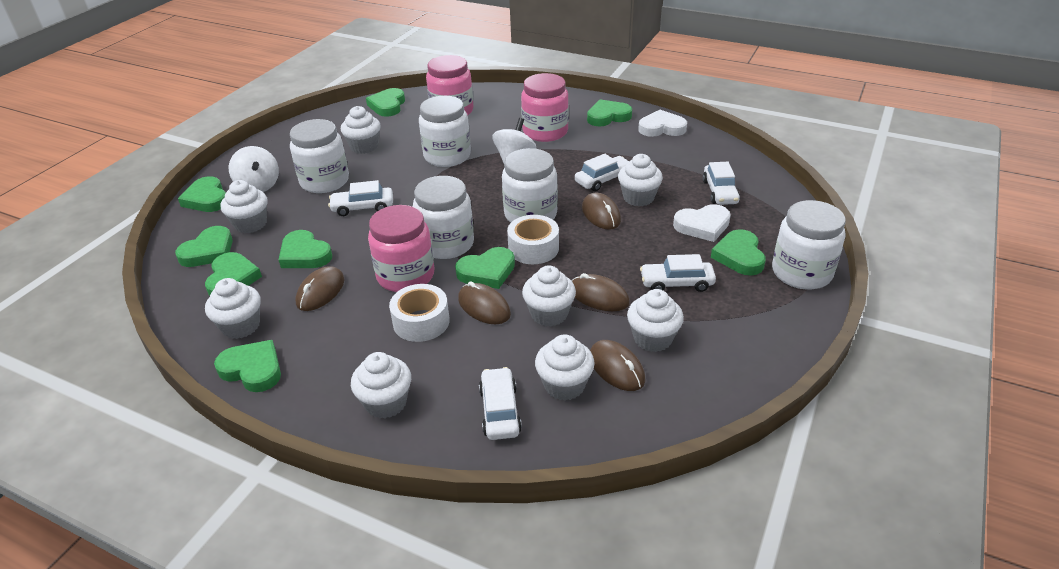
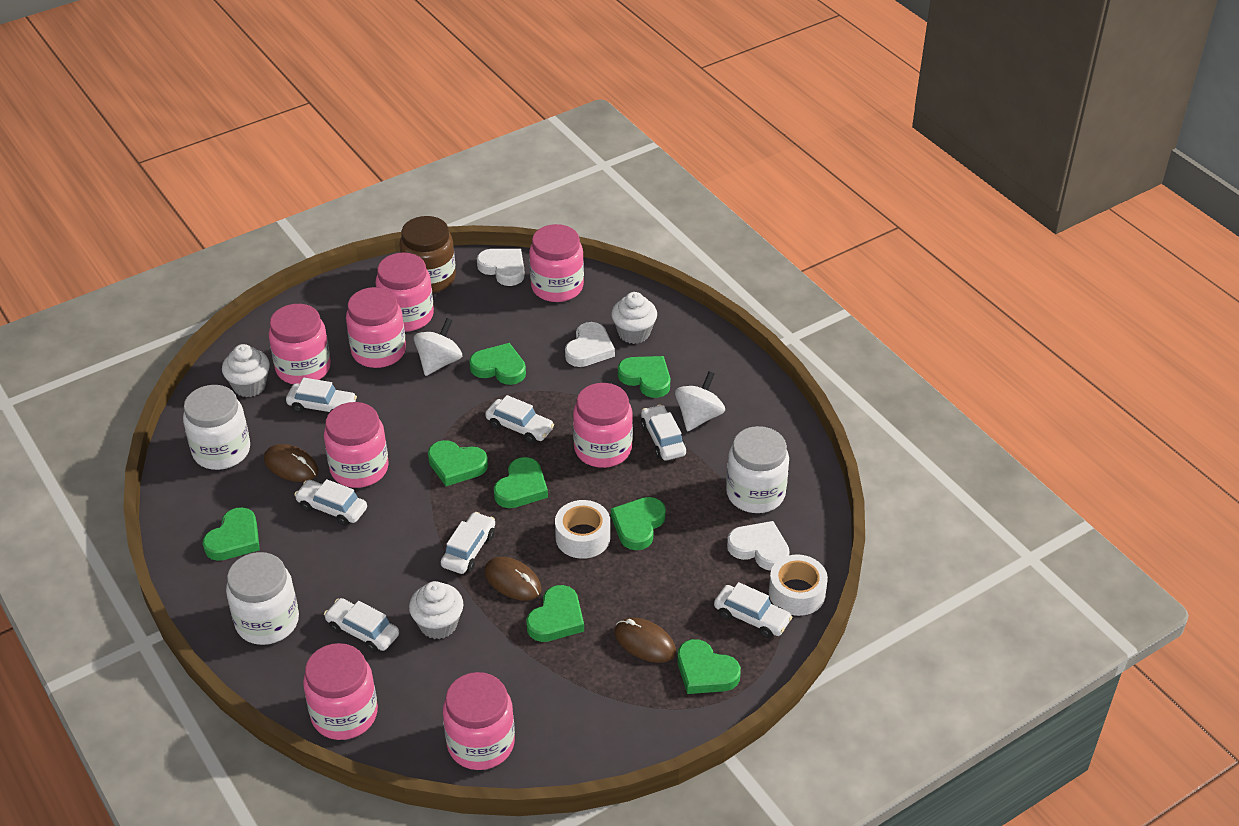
brown jar: 0 -> 1
brown mouse: 5 -> 3
green heart: 9 -> 8
pink jar: 3 -> 8
white car: 5 -> 7
white cupcake: 8 -> 3
white heart: 2 -> 3
white jar: 5 -> 3

